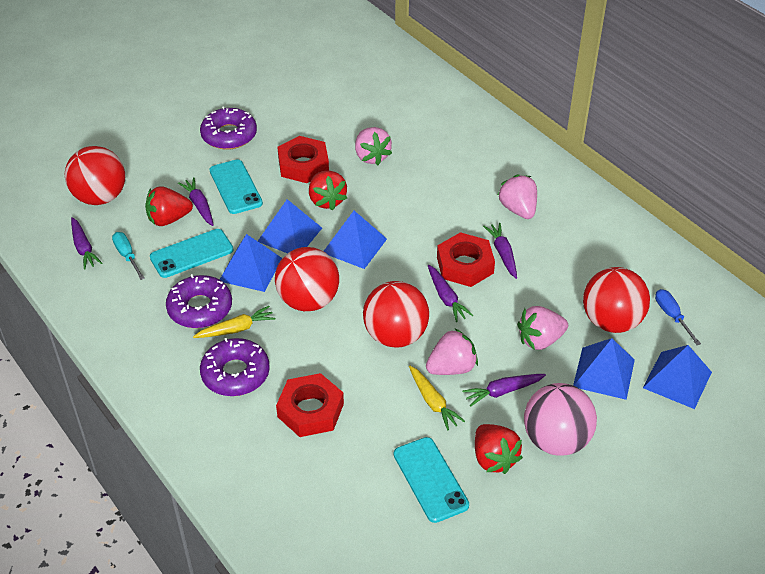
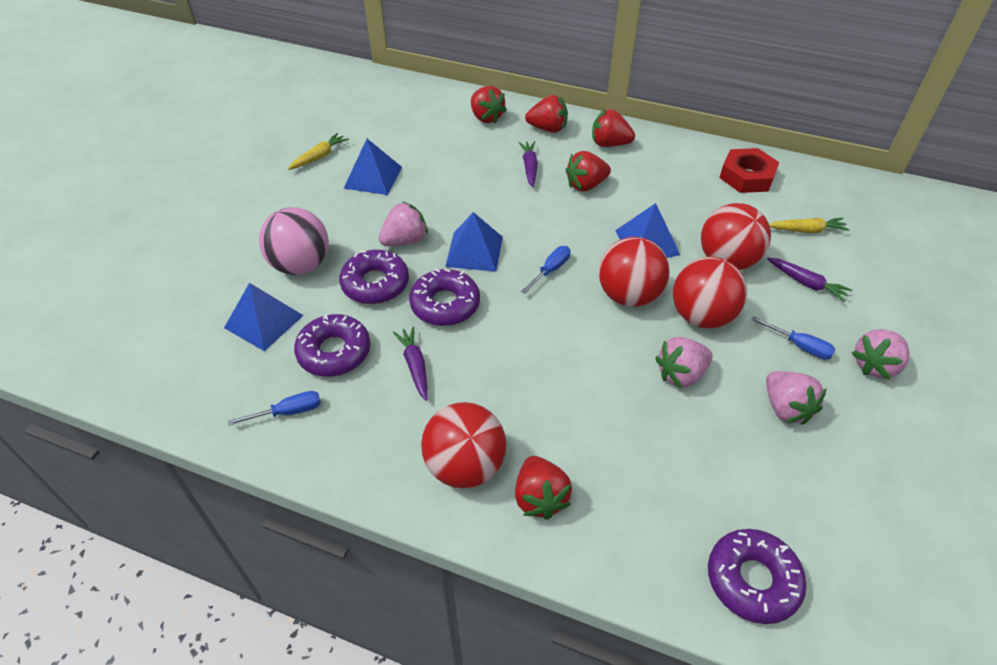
blue pyramid: 5 -> 4
blue screwdriver: 1 -> 3
purple carrot: 5 -> 3
purple donut: 3 -> 4
red nut: 3 -> 1
red strawberry: 3 -> 5
turquoise phone: 3 -> 0
turquoise screwdriver: 1 -> 0

